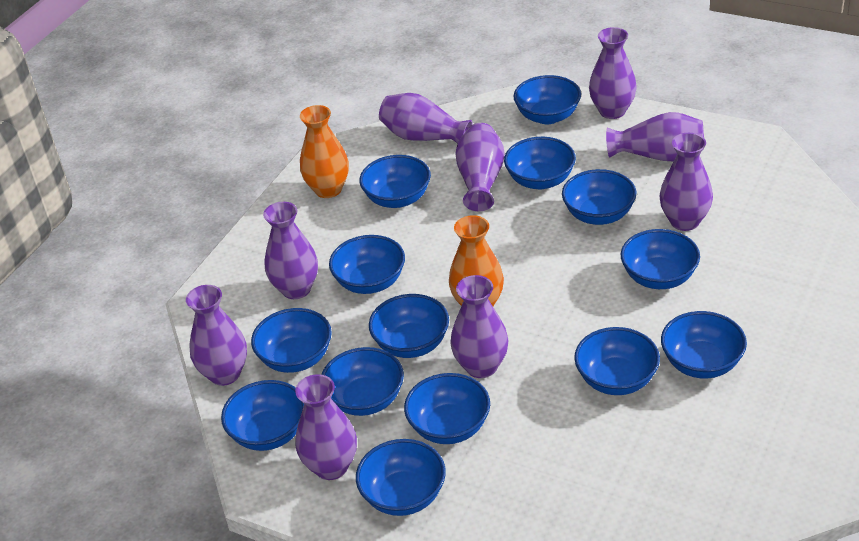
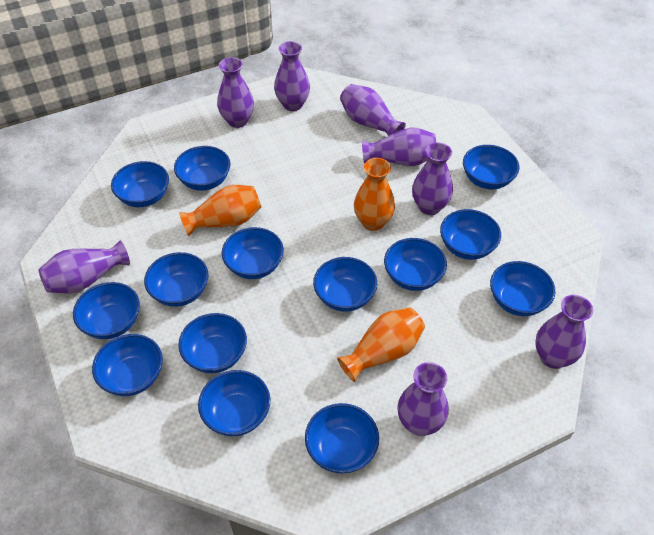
orange vase: 2 -> 3
purple vase: 9 -> 8

